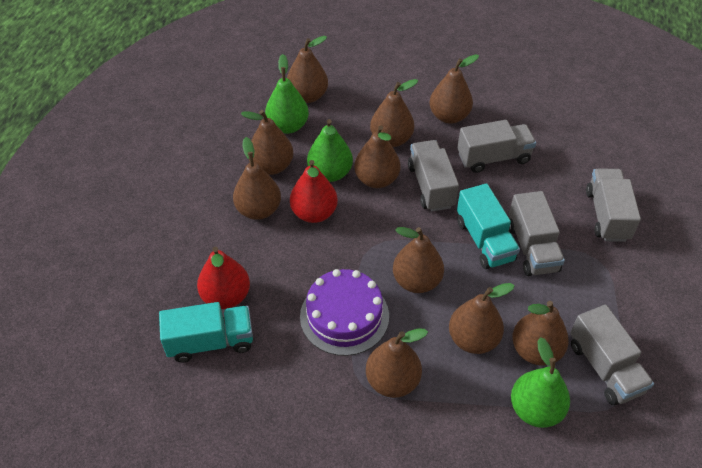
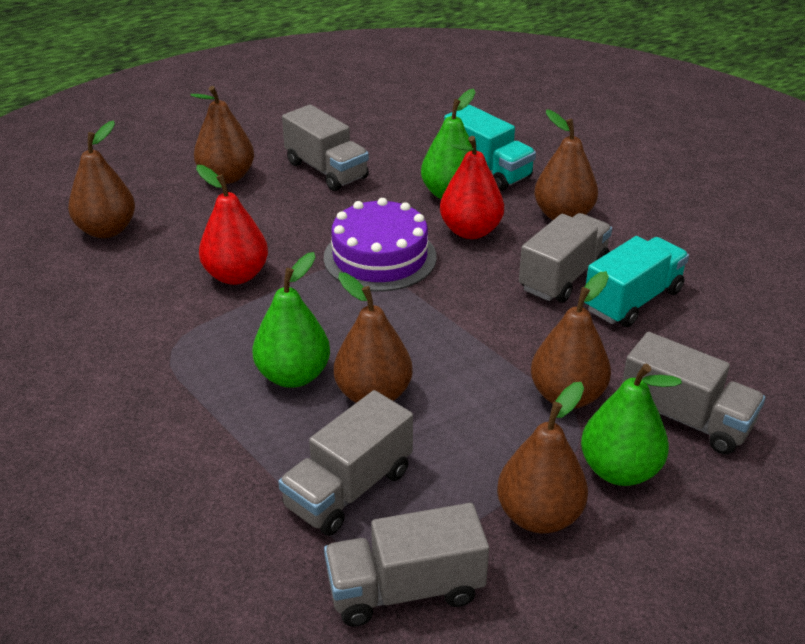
brown pear: 10 -> 6

